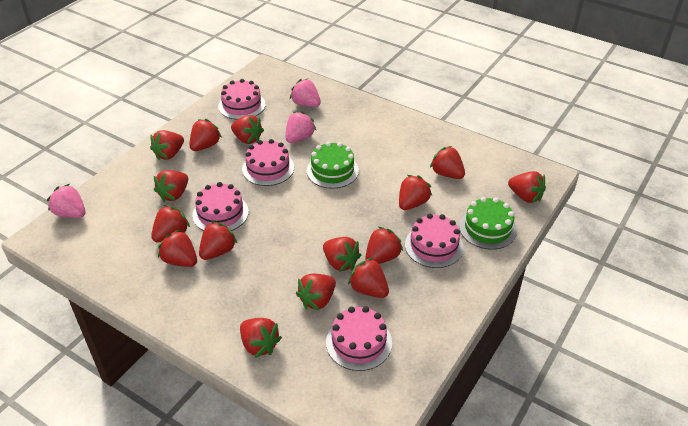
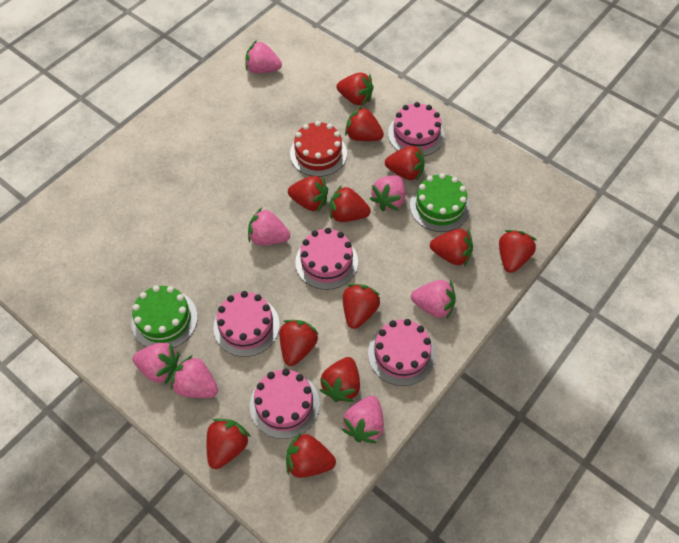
pink strawberry: 3 -> 7
red cake: 0 -> 1
red strawberry: 15 -> 12

